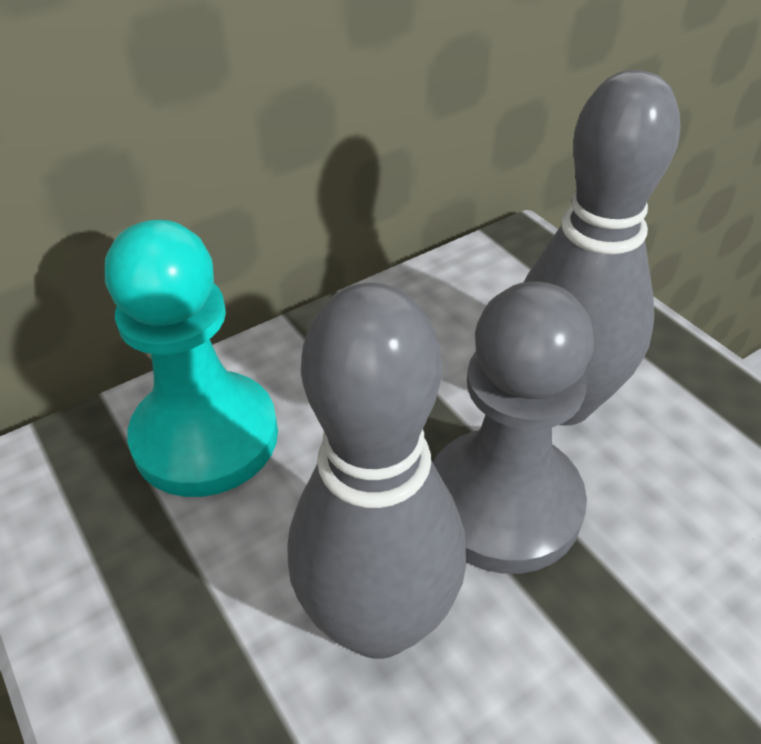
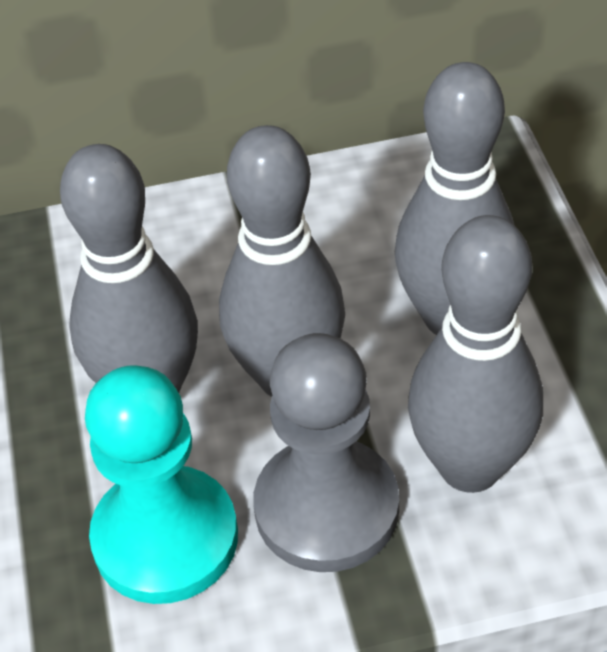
grey bowling pin: 2 -> 4

